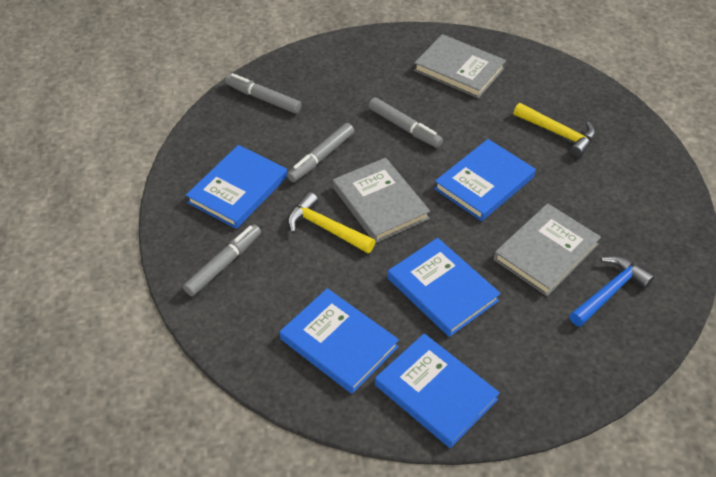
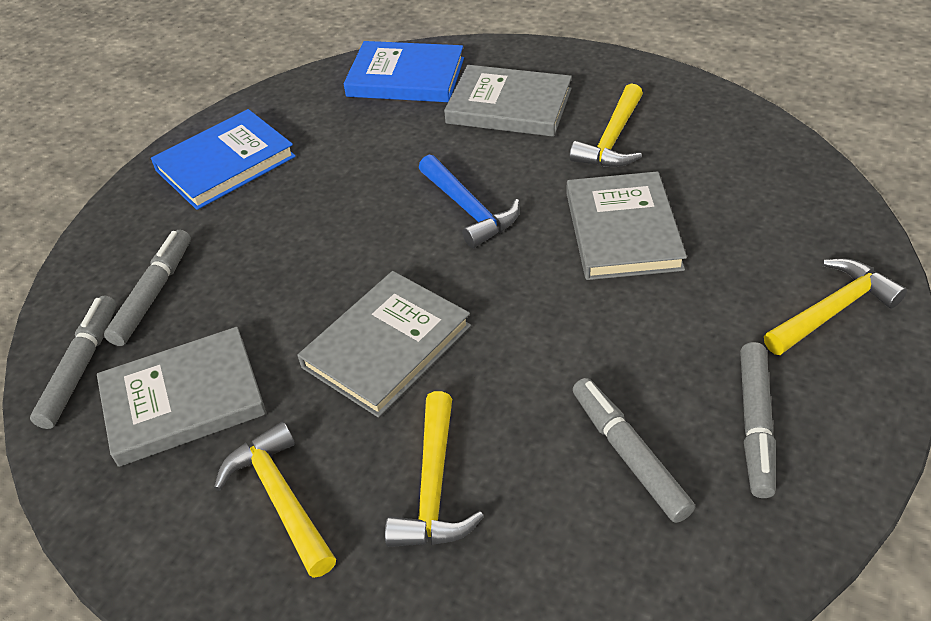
blue book: 5 -> 2
grey book: 3 -> 4
yellow hammer: 2 -> 4

